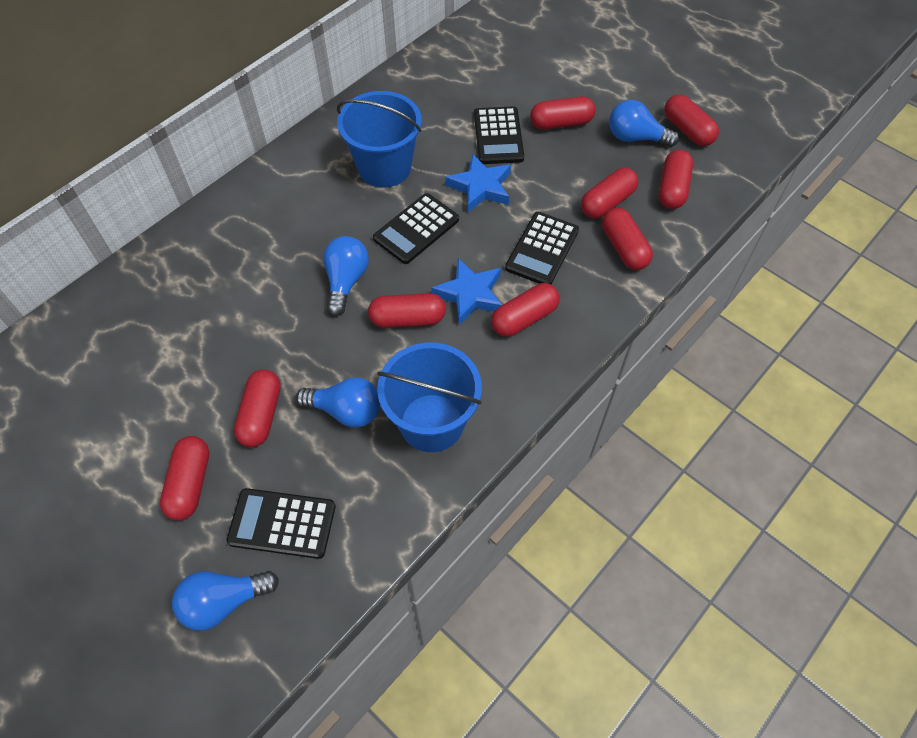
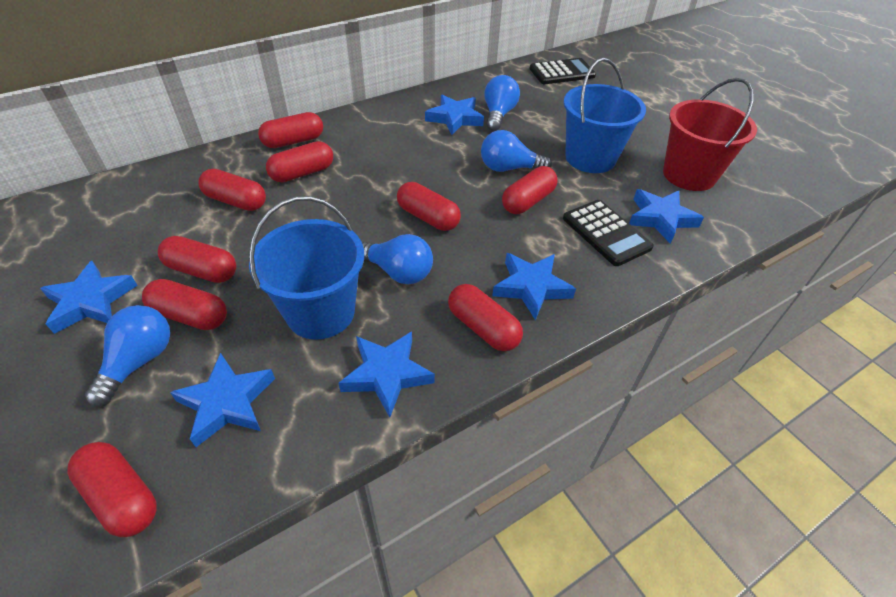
black calculator: 4 -> 2
blue star: 2 -> 6
red bucket: 0 -> 1

